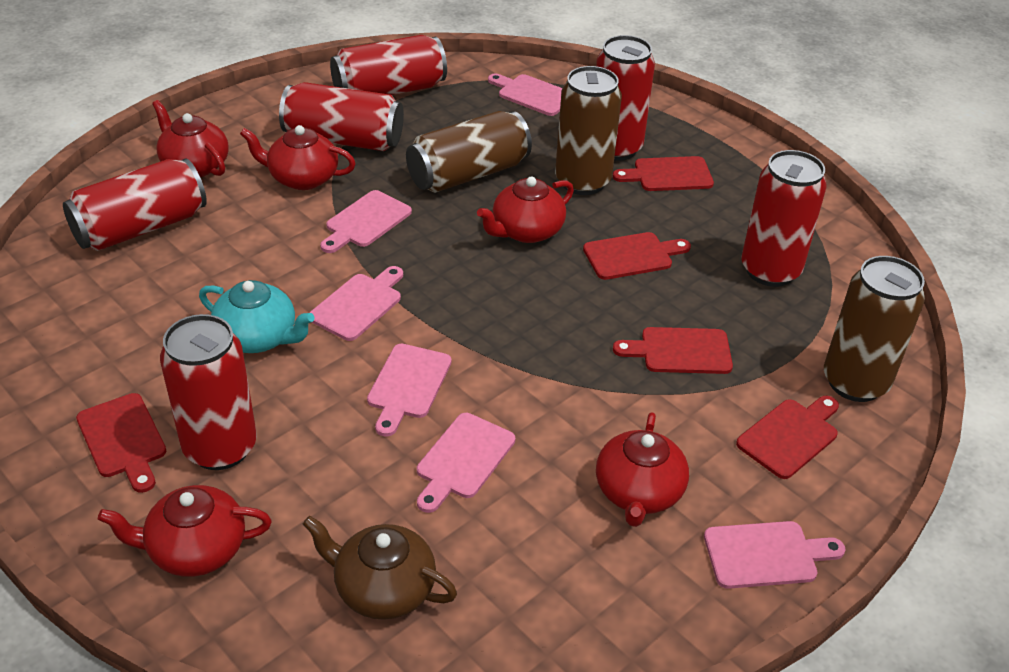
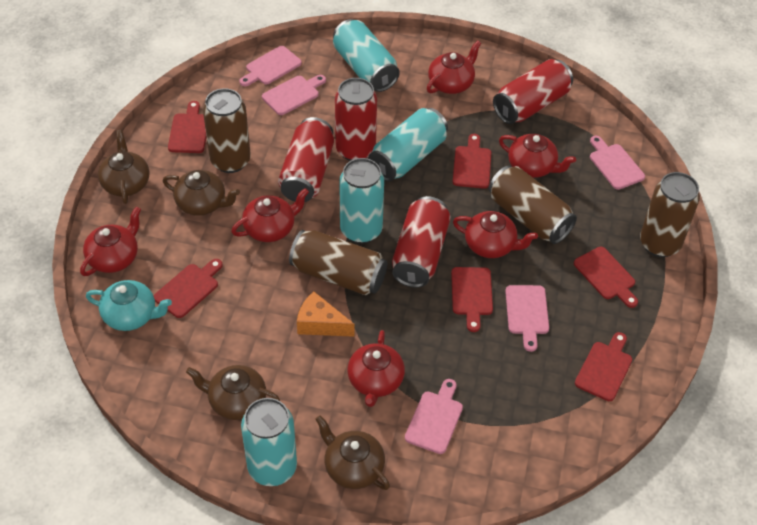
brown can: 3 -> 4
brown teapot: 1 -> 4
orange cheese: 0 -> 1
pink cutting board: 6 -> 5
red can: 6 -> 4
red cutting board: 5 -> 6
red teapot: 5 -> 6
turquoise can: 0 -> 4

